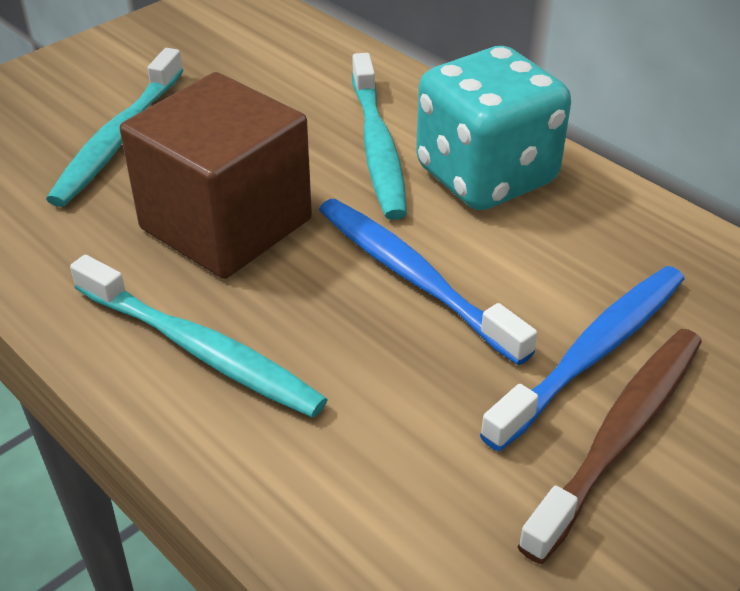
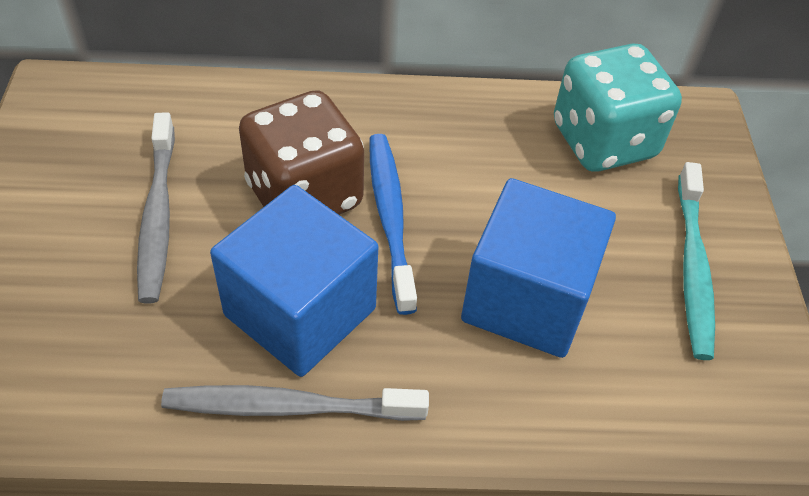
blue cube: 0 -> 2
blue toothbrush: 2 -> 1
brown cube: 1 -> 0
brown dice: 0 -> 1
brown toothbrush: 1 -> 0
grey toothbrush: 0 -> 2
turquoise toothbrush: 3 -> 1

